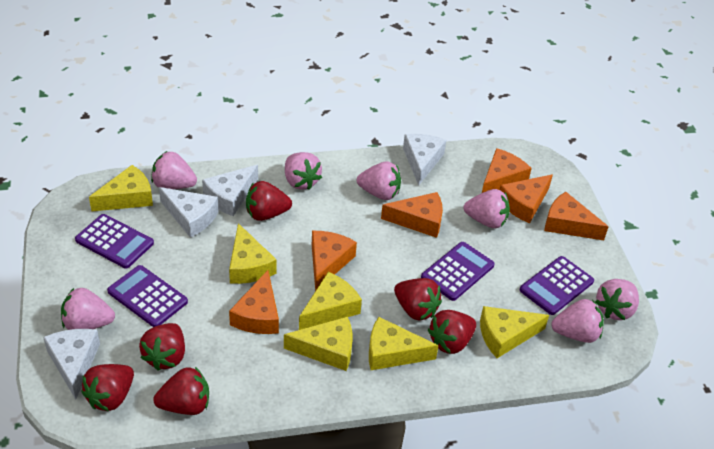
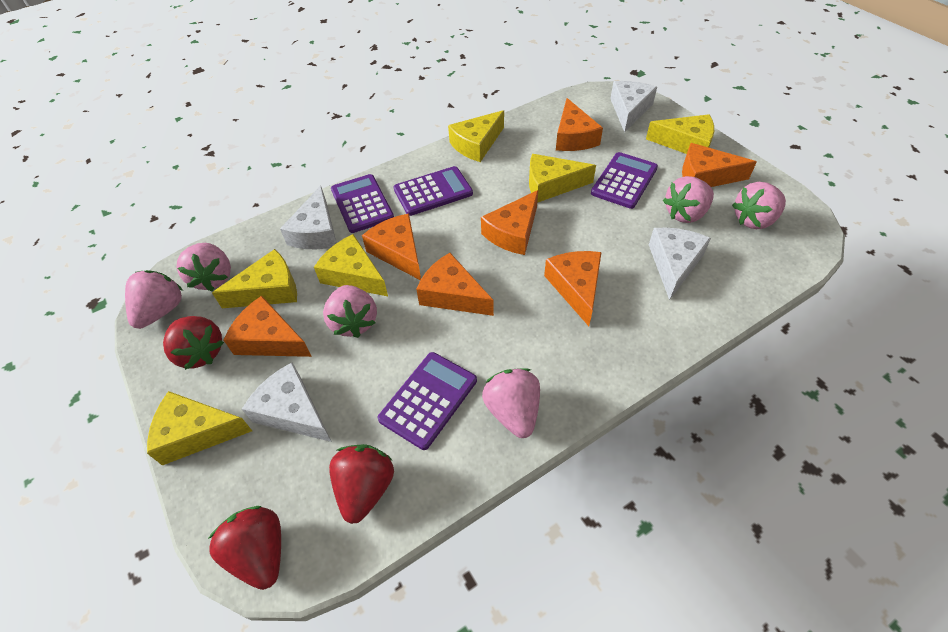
orange cheese: 6 -> 7
pink strawberry: 7 -> 6
red strawberry: 6 -> 3

